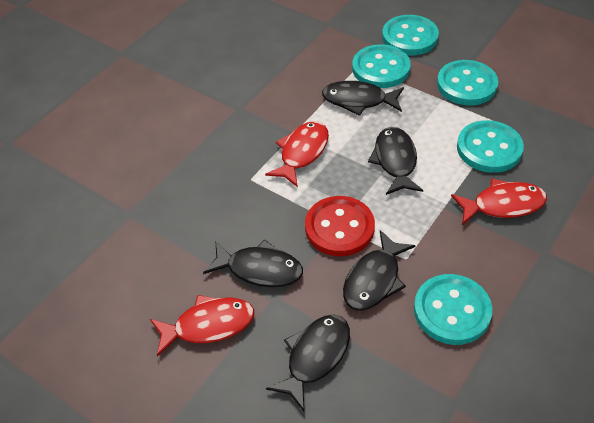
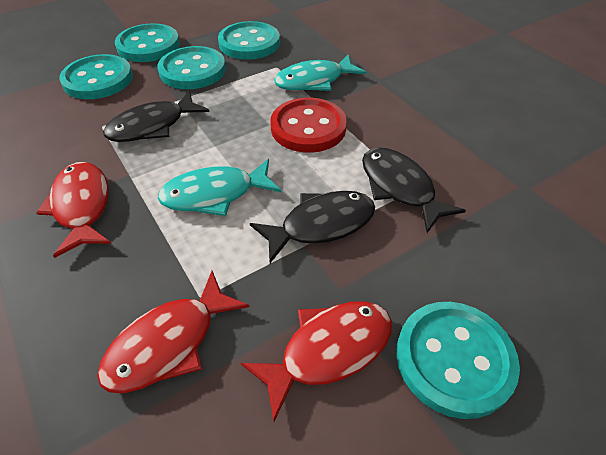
black fish: 5 -> 3
turquoise fish: 0 -> 2

